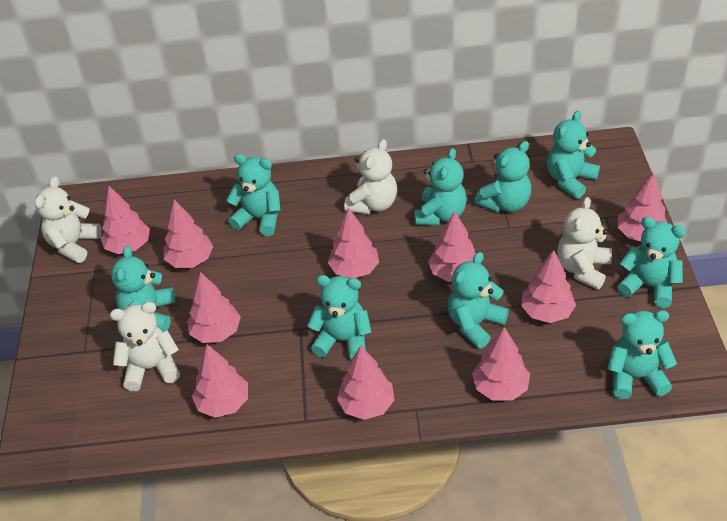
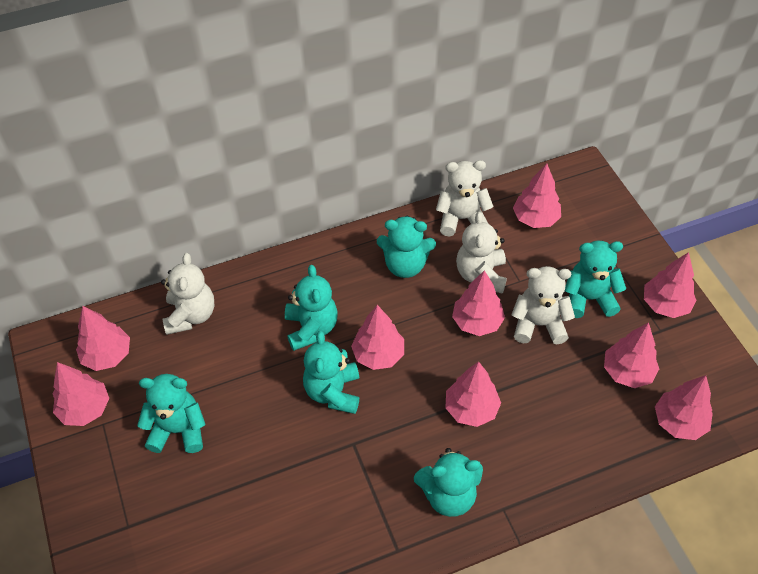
pink tree: 10 -> 9
turquoise teddy bear: 9 -> 6

